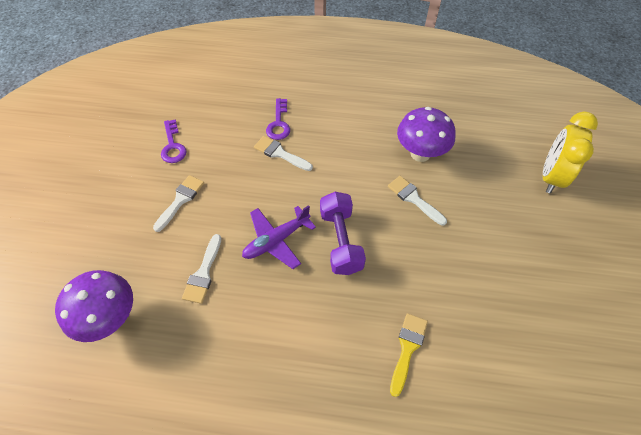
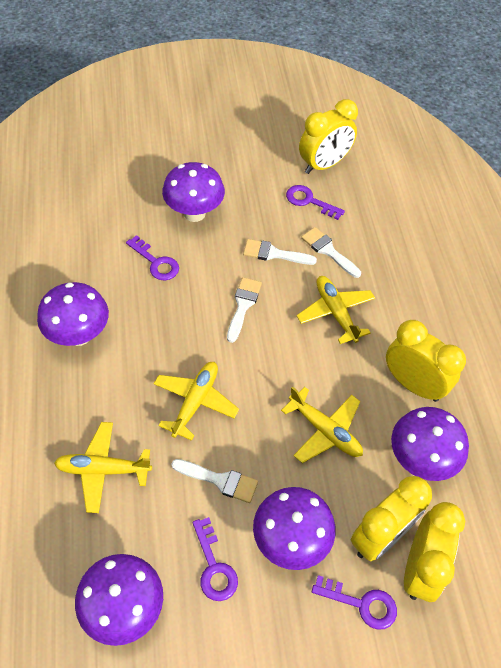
purple dumbbell: 1 -> 0
purple key: 2 -> 4
purple mushroom: 2 -> 5
purple plane: 1 -> 0
yellow brush: 1 -> 0
yellow clock: 1 -> 4
yellow plane: 0 -> 4

